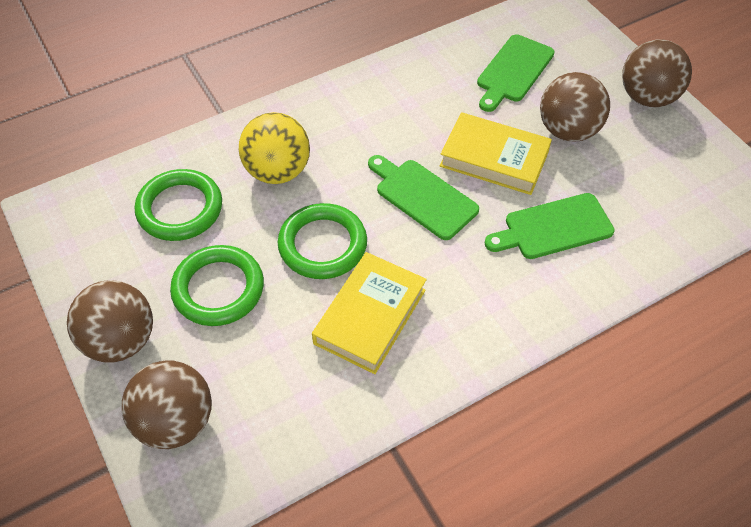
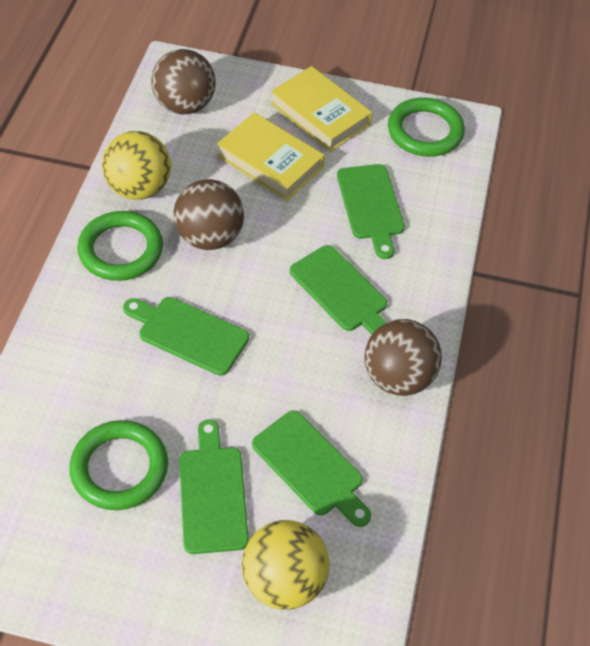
brown ball: 4 -> 3
green cutting board: 3 -> 5
yellow ball: 1 -> 2

